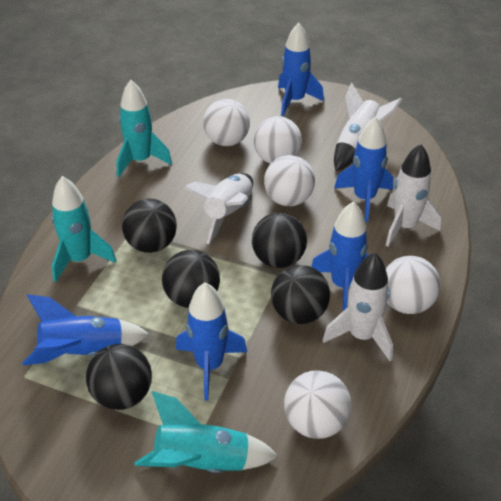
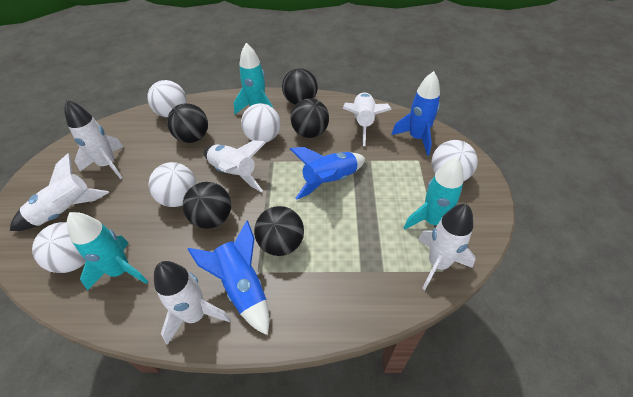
blue rocket: 5 -> 3
white rocket: 4 -> 6

